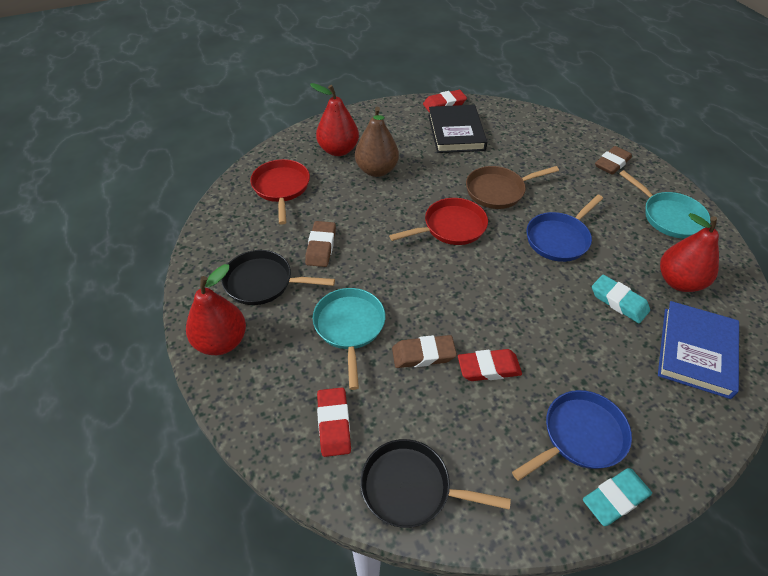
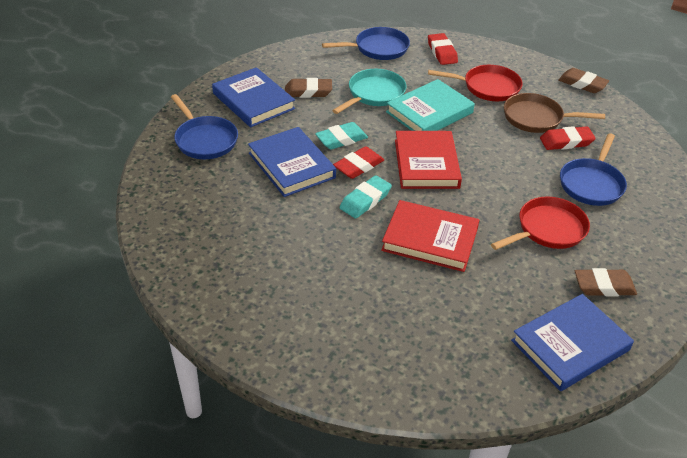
black book: 1 -> 0
black pan: 2 -> 0
blue book: 1 -> 3
blue pan: 2 -> 3
brown pear: 1 -> 0
red book: 0 -> 2
red pear: 3 -> 0
turquoise book: 0 -> 1
turquoise pan: 2 -> 1

